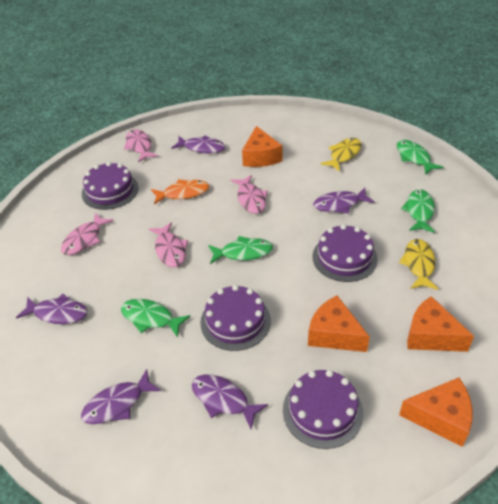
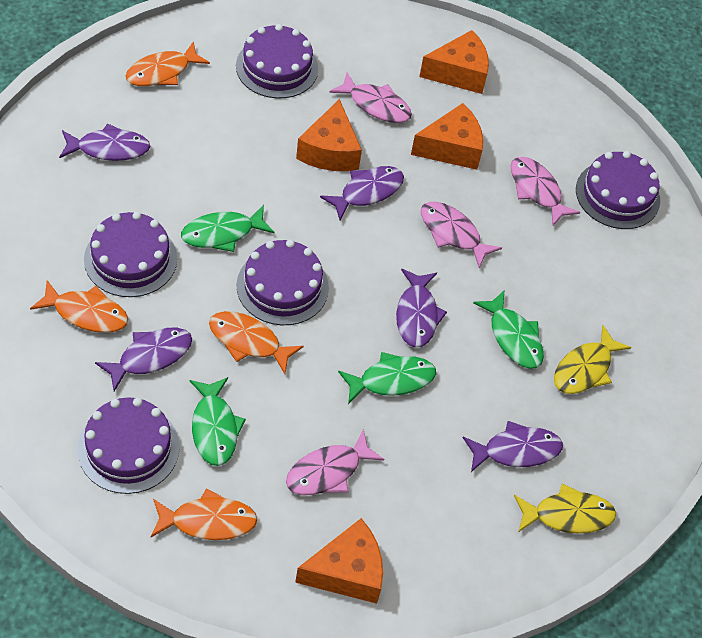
orange fish: 1 -> 4
purple cake: 4 -> 5

